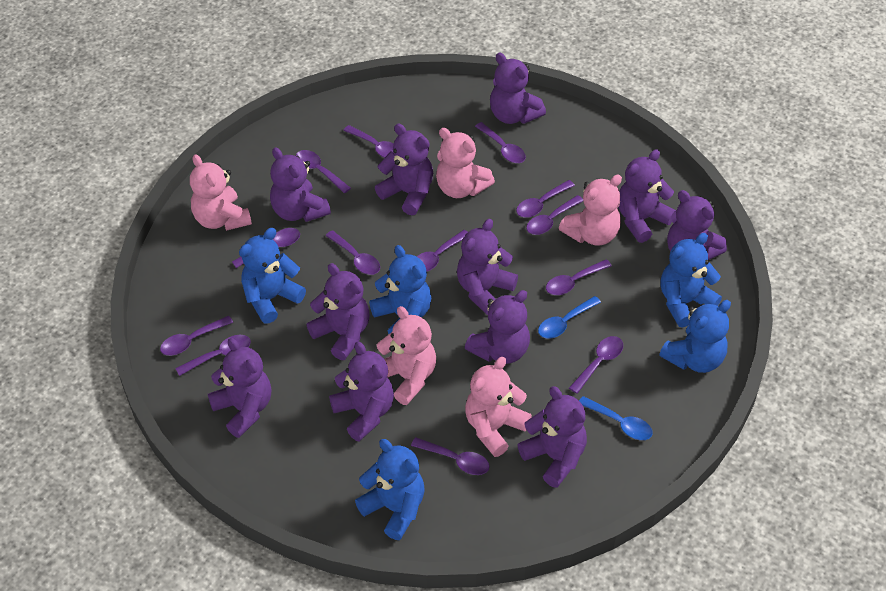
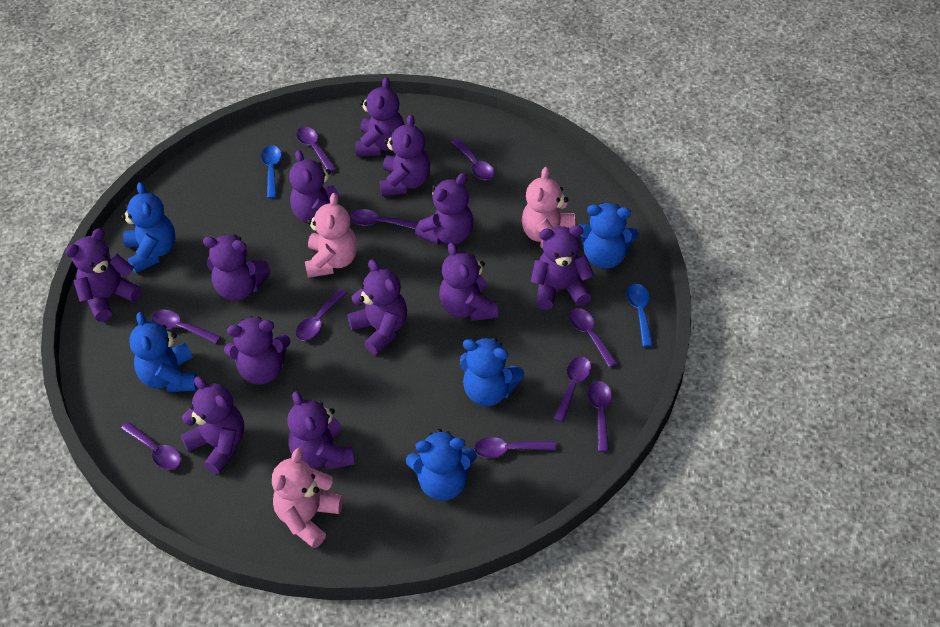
pink teddy bear: 5 -> 3
purple spoon: 13 -> 10
purple teddy bear: 11 -> 12

